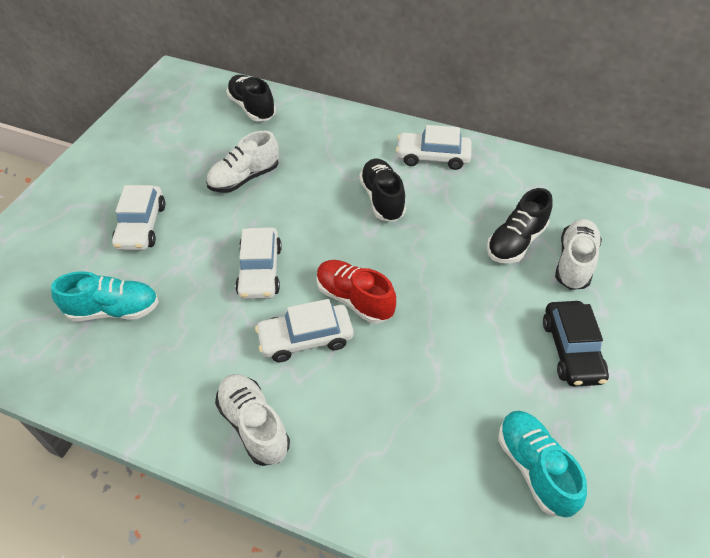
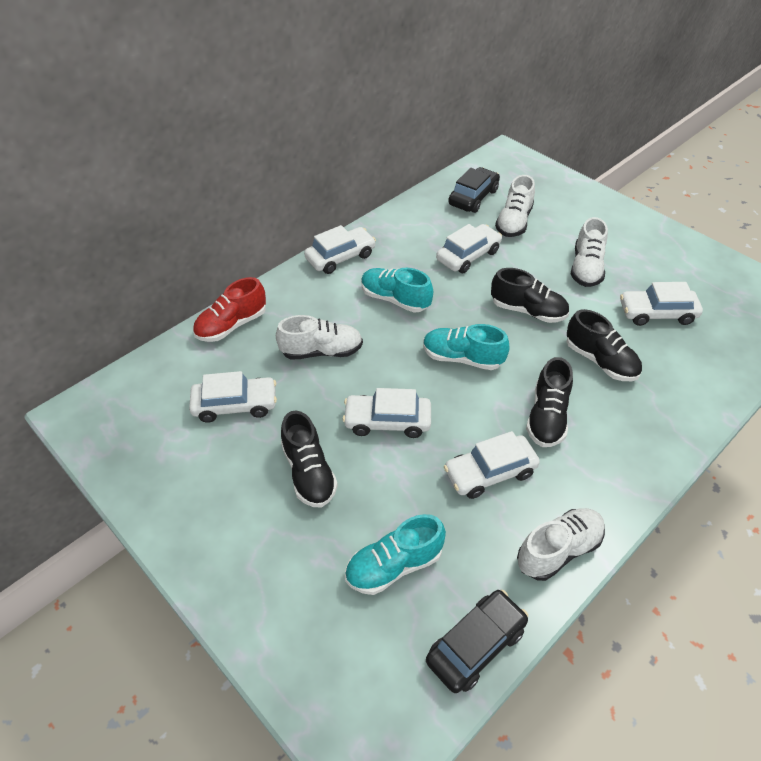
black car: 1 -> 2
black shoe: 3 -> 4
turquoise shoe: 2 -> 3
white car: 4 -> 6
white shoe: 3 -> 4

